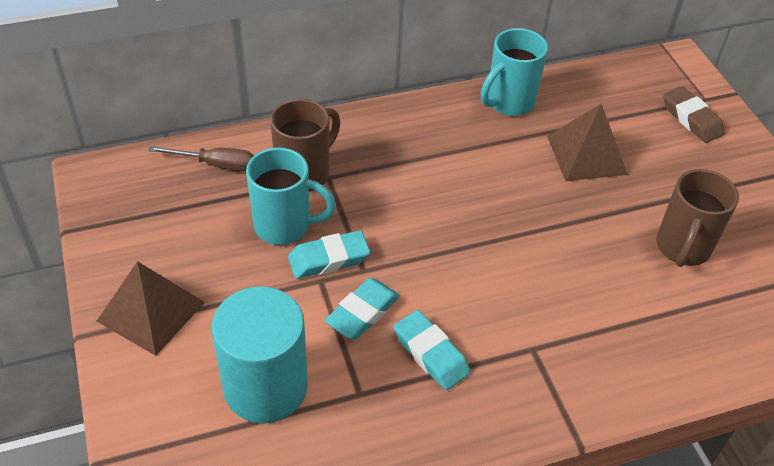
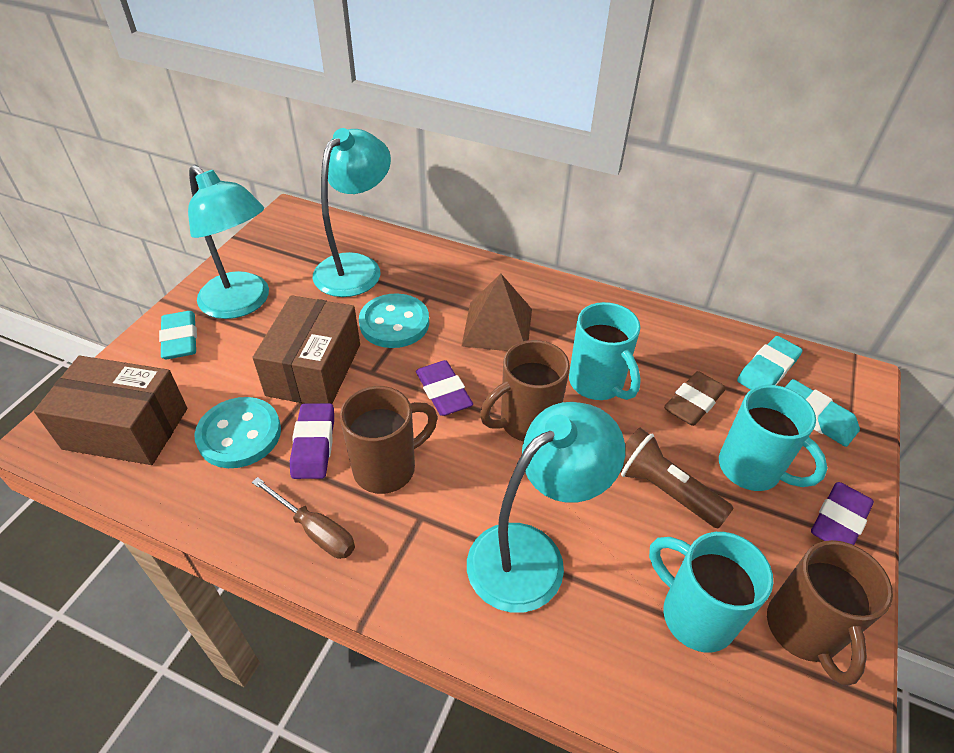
brown box: 0 -> 2
brown flashlight: 0 -> 1
brown mug: 2 -> 3
brown pyramid: 2 -> 1
purple eraser: 0 -> 3
turquoise button: 0 -> 2
turquoise cylinder: 1 -> 0
turquoise lamp: 0 -> 3
turquoise mug: 2 -> 3

